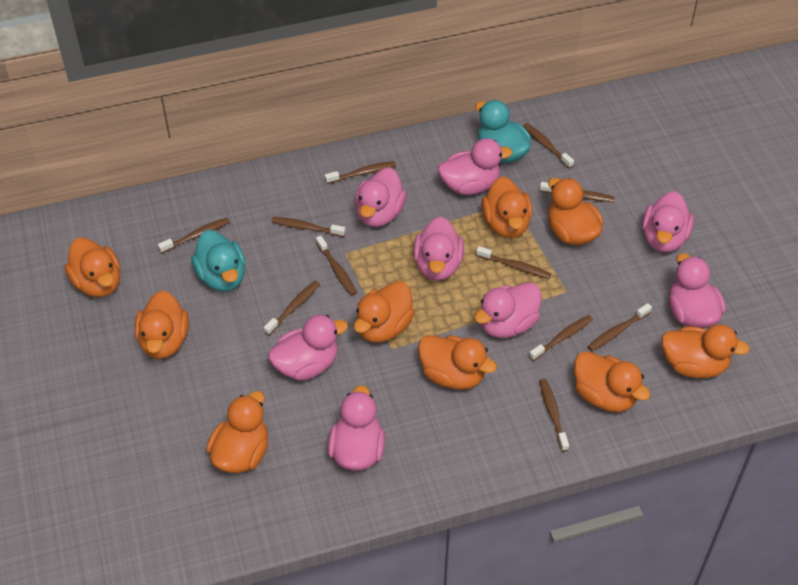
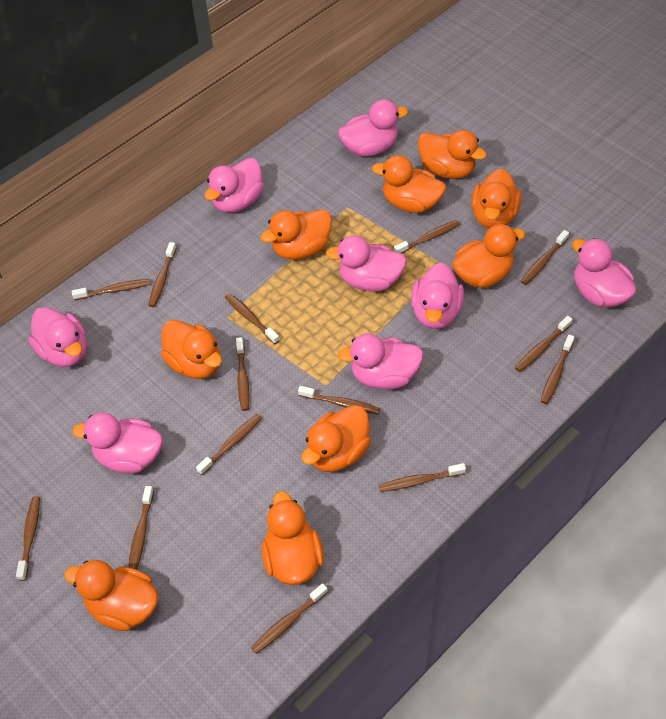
brown toothbrush: 11 -> 14
turquoise duck: 2 -> 0

